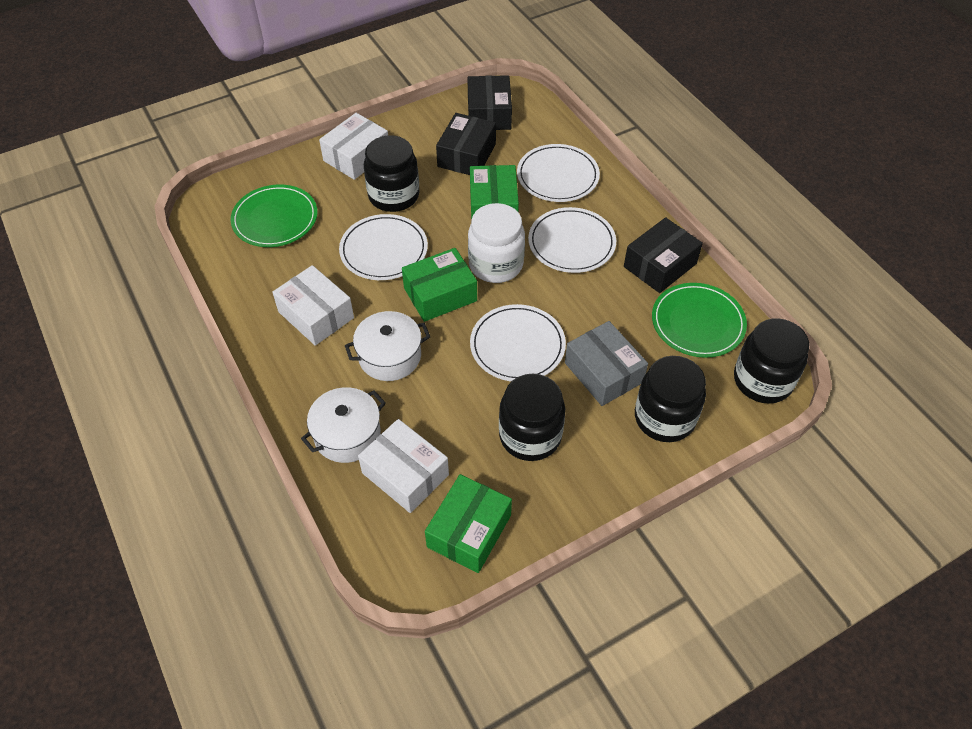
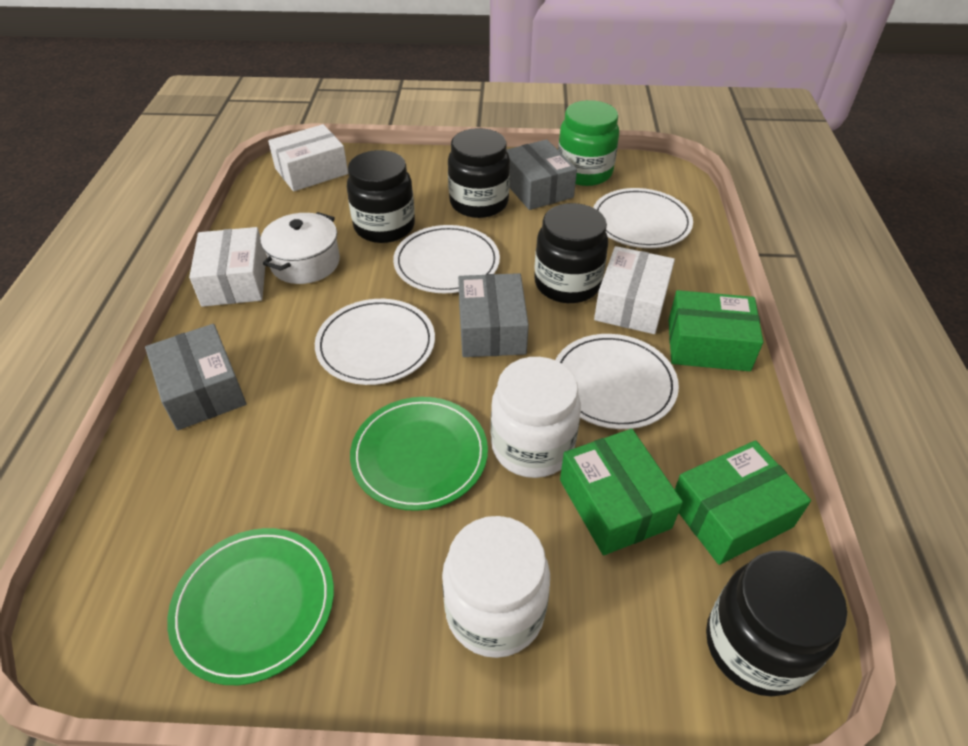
black box: 3 -> 0
green jar: 0 -> 1
grey box: 1 -> 3
white jar: 1 -> 2
white pot: 2 -> 1

